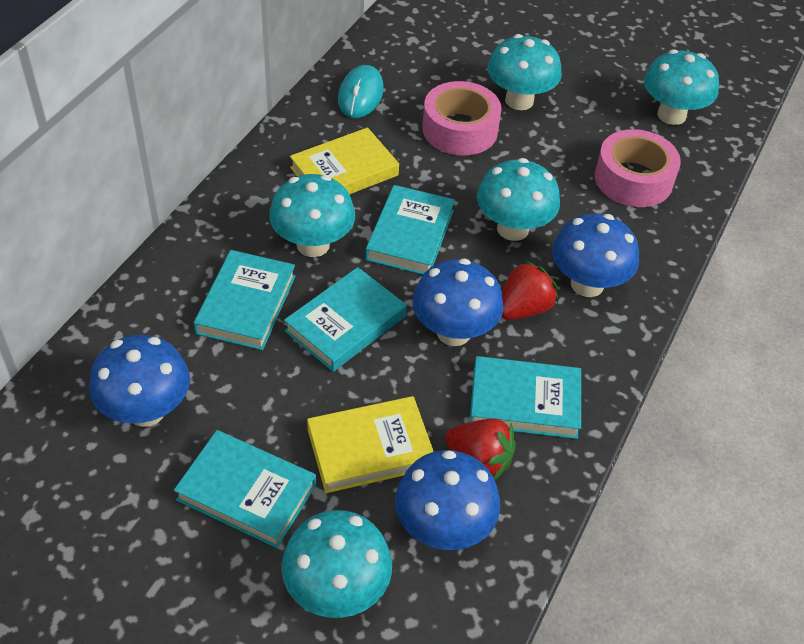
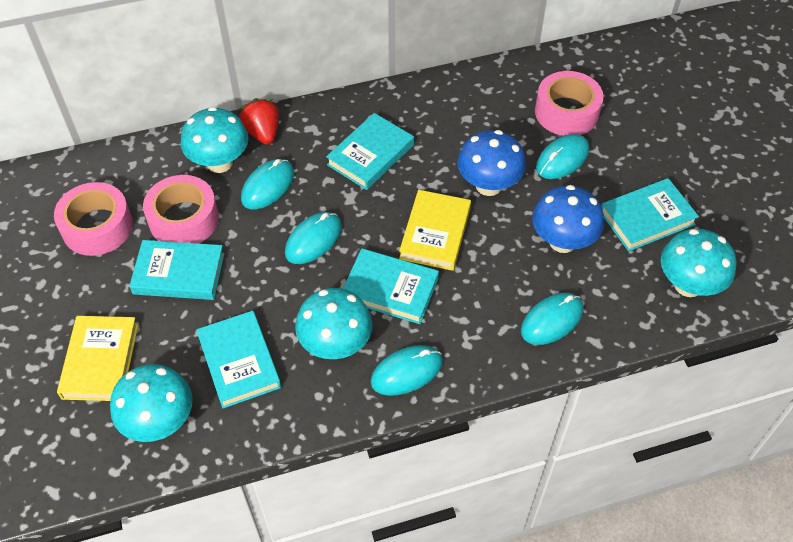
blue mushroom: 4 -> 2
pink tape: 2 -> 3
red strawberry: 2 -> 1
turquoise mouse: 1 -> 5
turquoise mushroom: 5 -> 4

